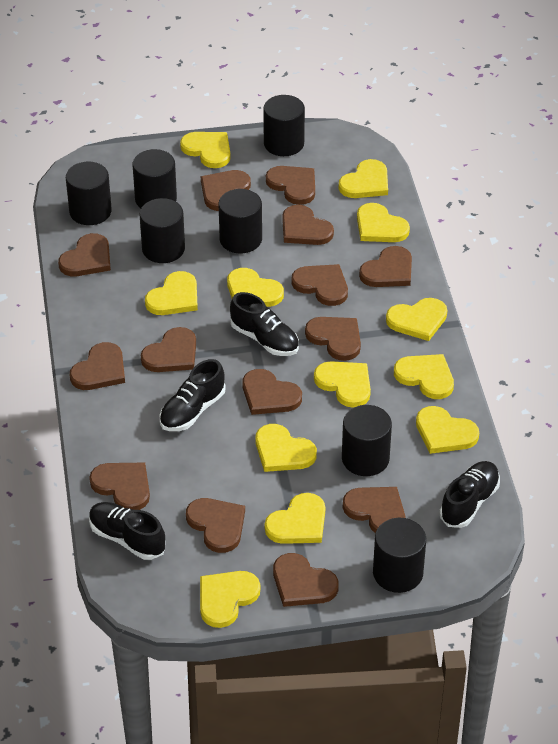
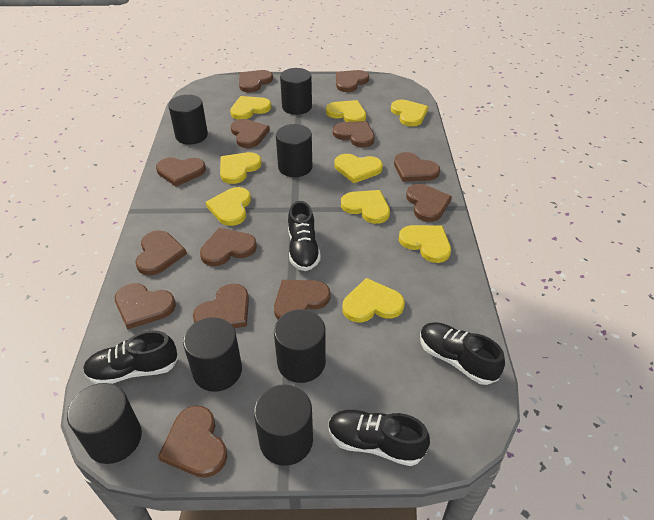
brown heart: 14 -> 13
yellow heart: 12 -> 9

